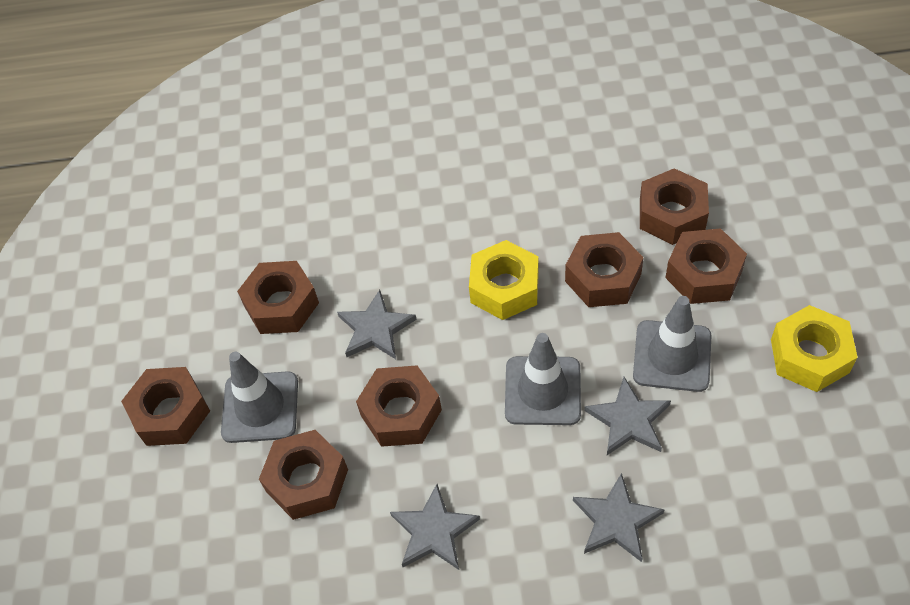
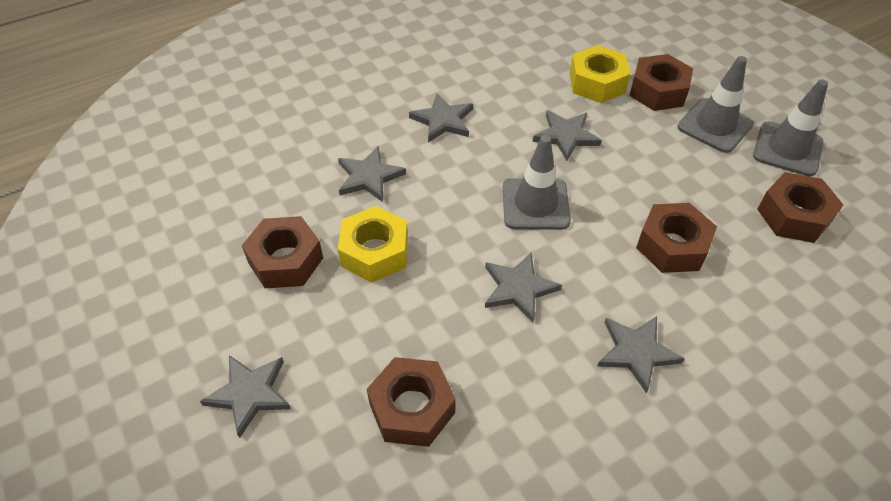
brown nut: 7 -> 5
grey star: 4 -> 6

